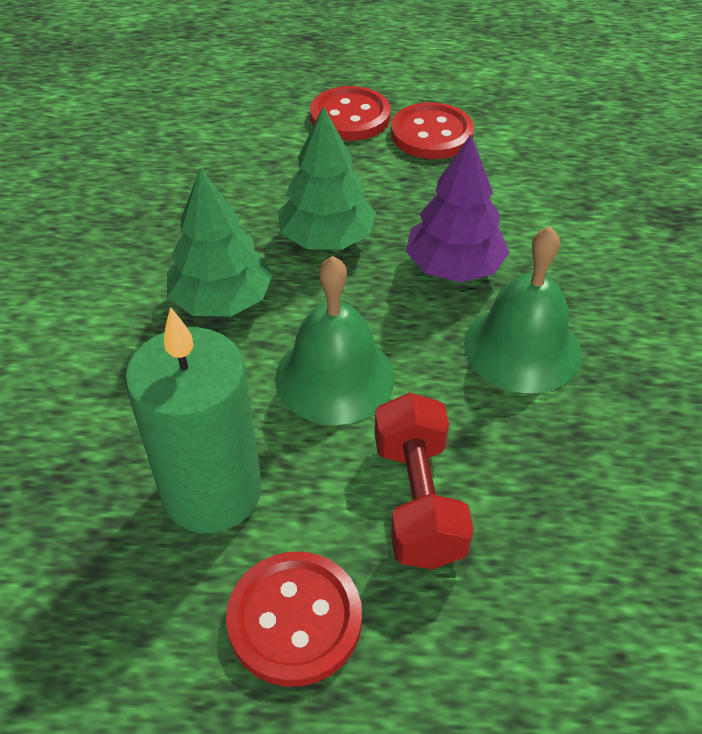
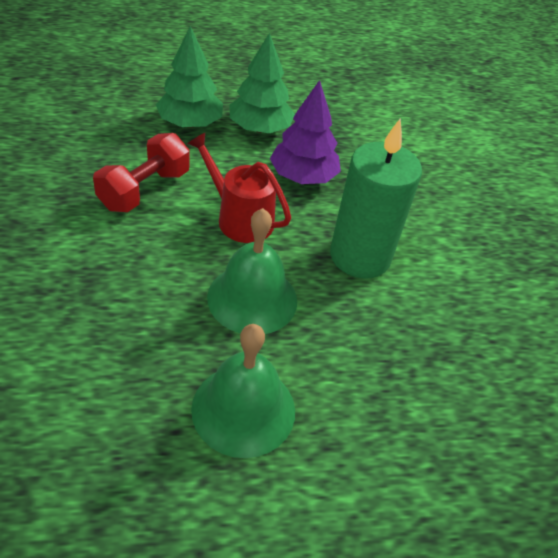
red button: 3 -> 0
red watering can: 0 -> 1

